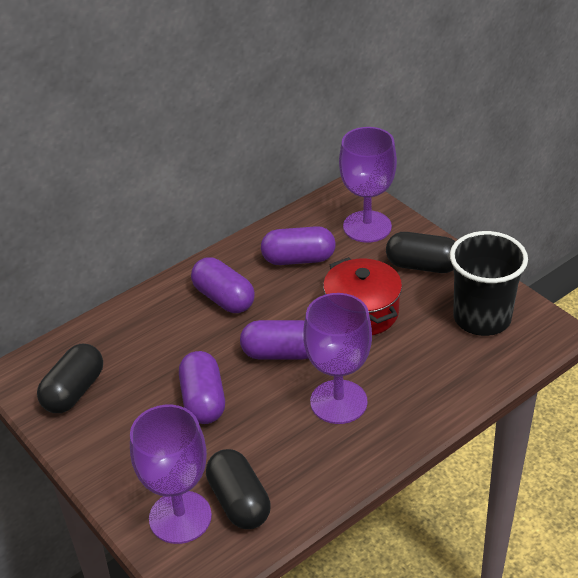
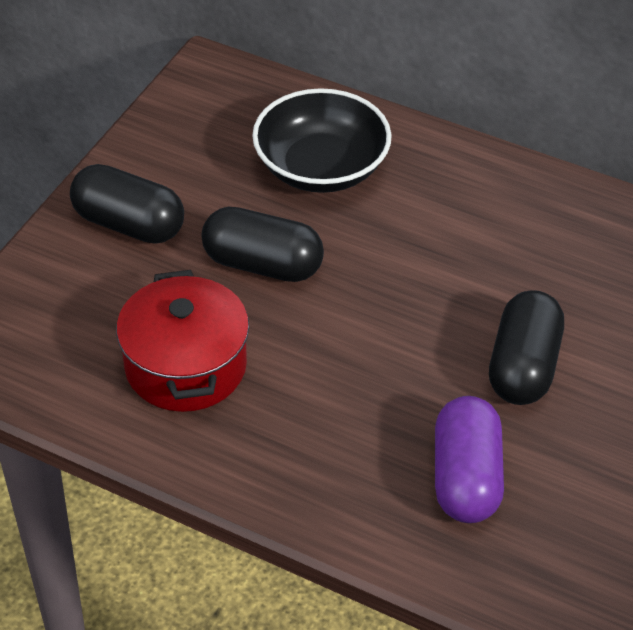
black bowl: 0 -> 1
black cup: 1 -> 0
purple capsule: 4 -> 1
purple goblet: 3 -> 0

